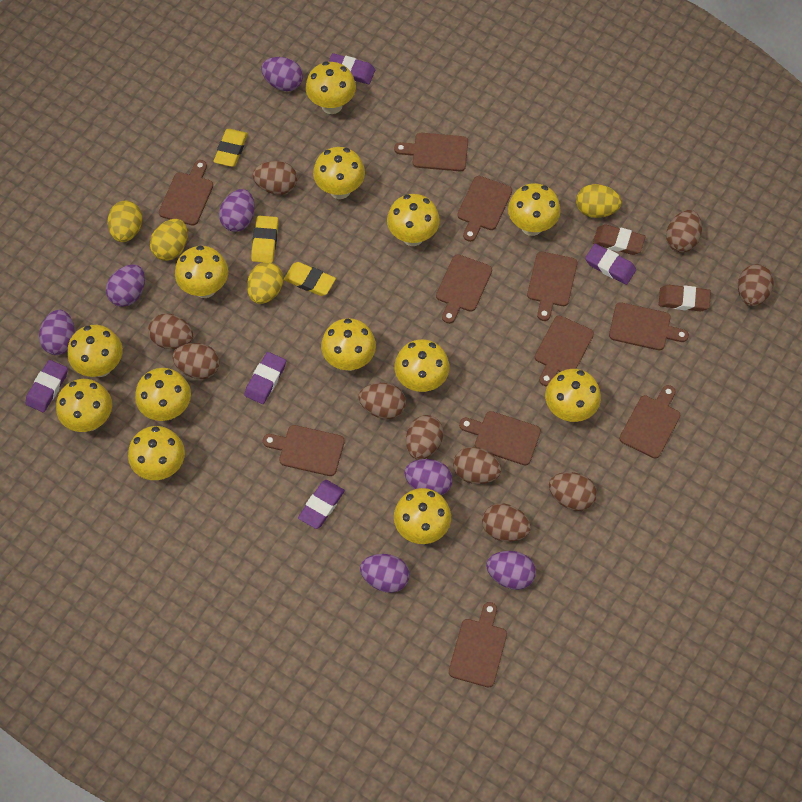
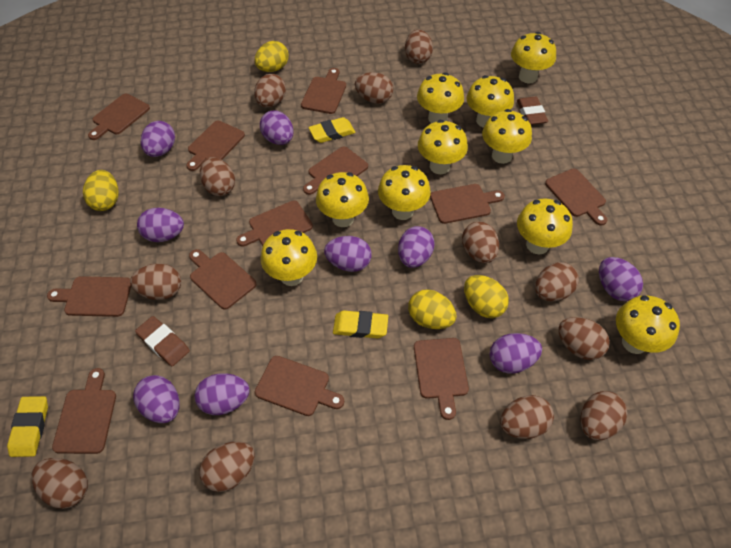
brown cutting board: 11 -> 12
brown egg: 10 -> 12
purple egg: 7 -> 9
purple eraser: 5 -> 0
yellow mushroom: 13 -> 10

